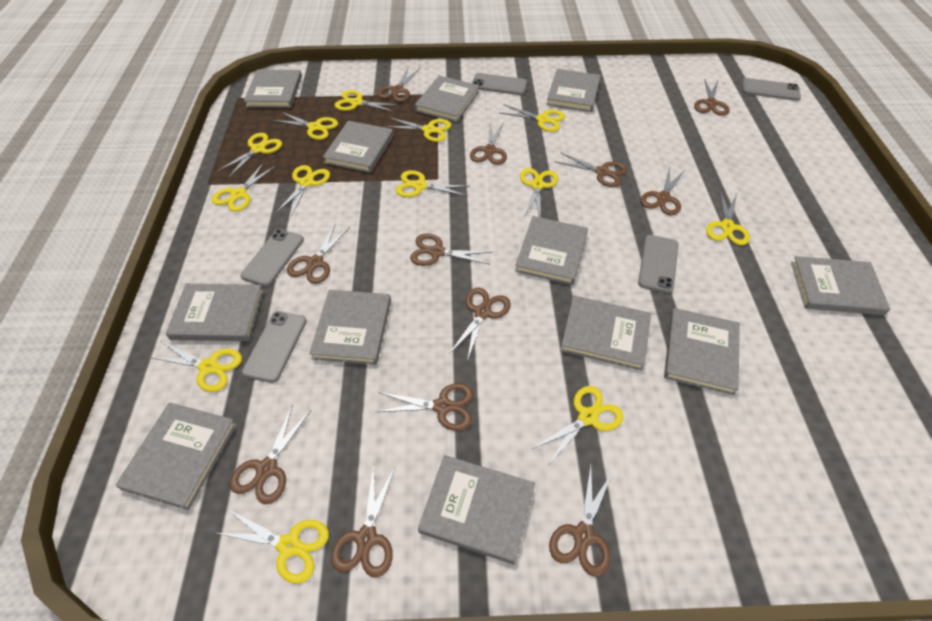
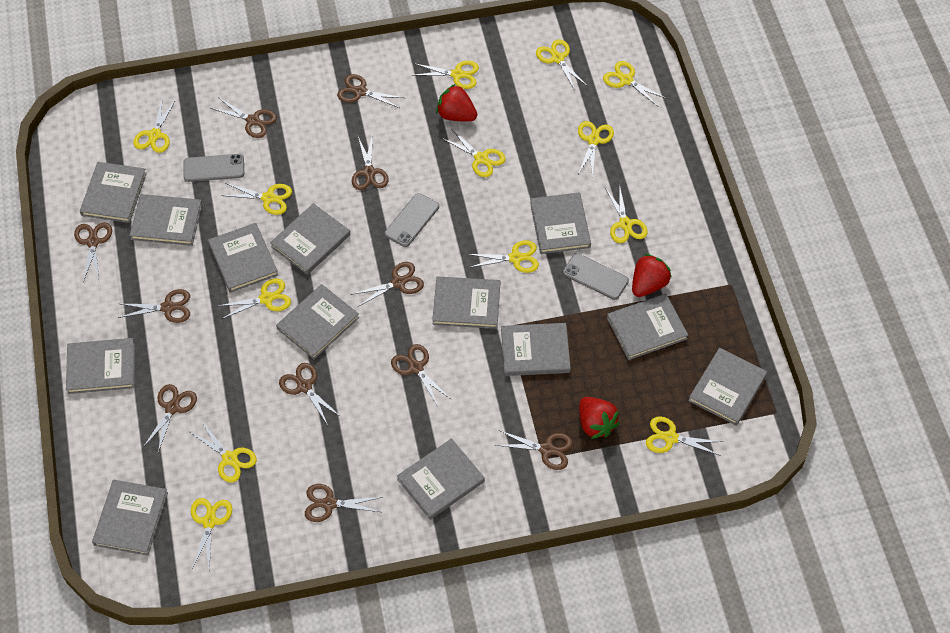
brown scissors: 12 -> 11
grey book: 12 -> 13
grey phone: 5 -> 3
red strawberry: 0 -> 3

